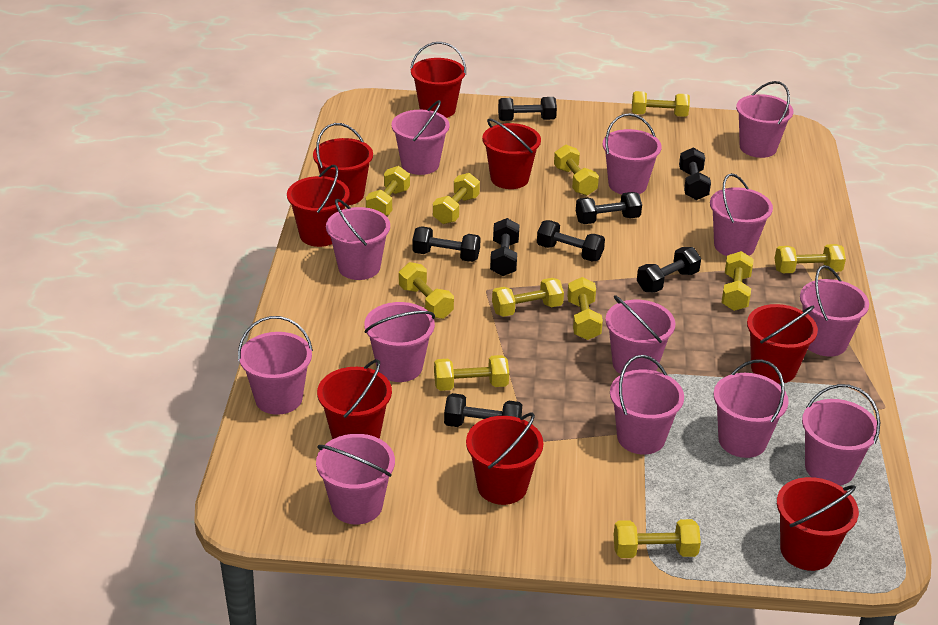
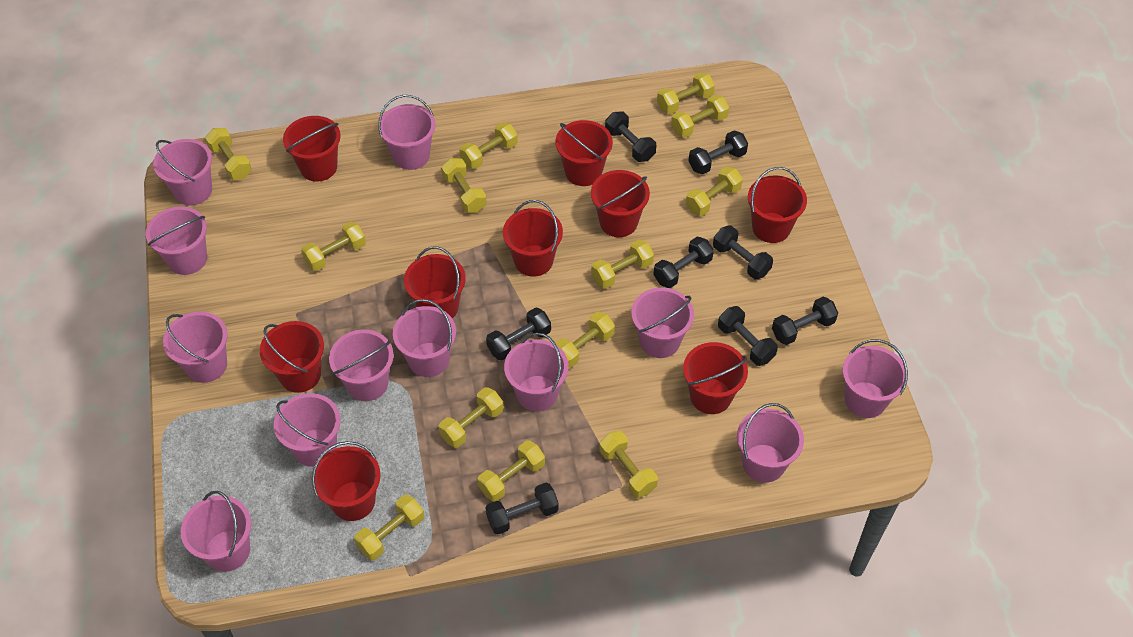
pink bucket: 13 -> 12
red bucket: 8 -> 9
yellow dumbbell: 11 -> 13

